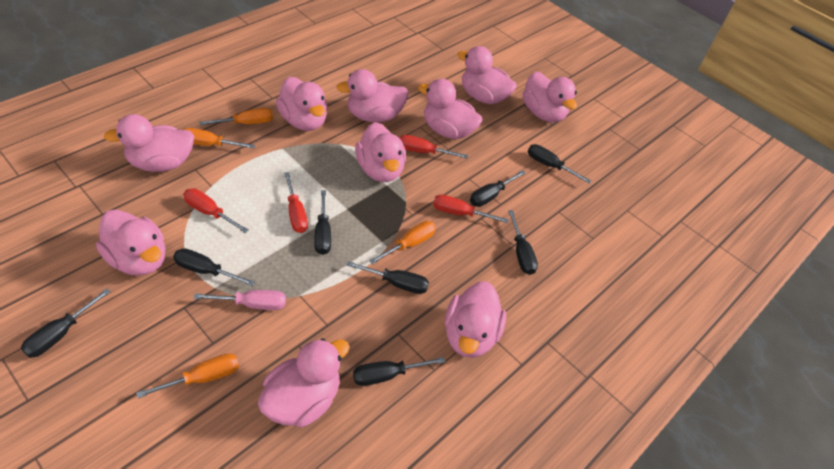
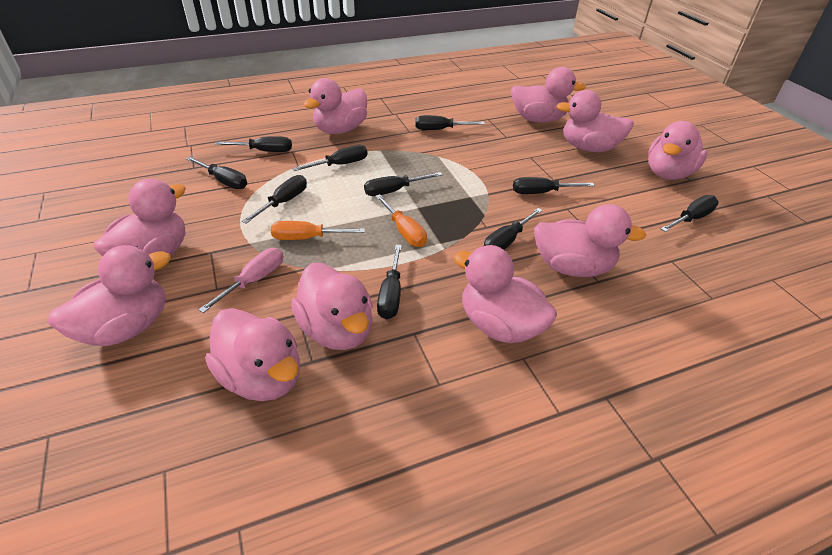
black screwdriver: 8 -> 10
orange screwdriver: 4 -> 2
red screwdriver: 4 -> 0

